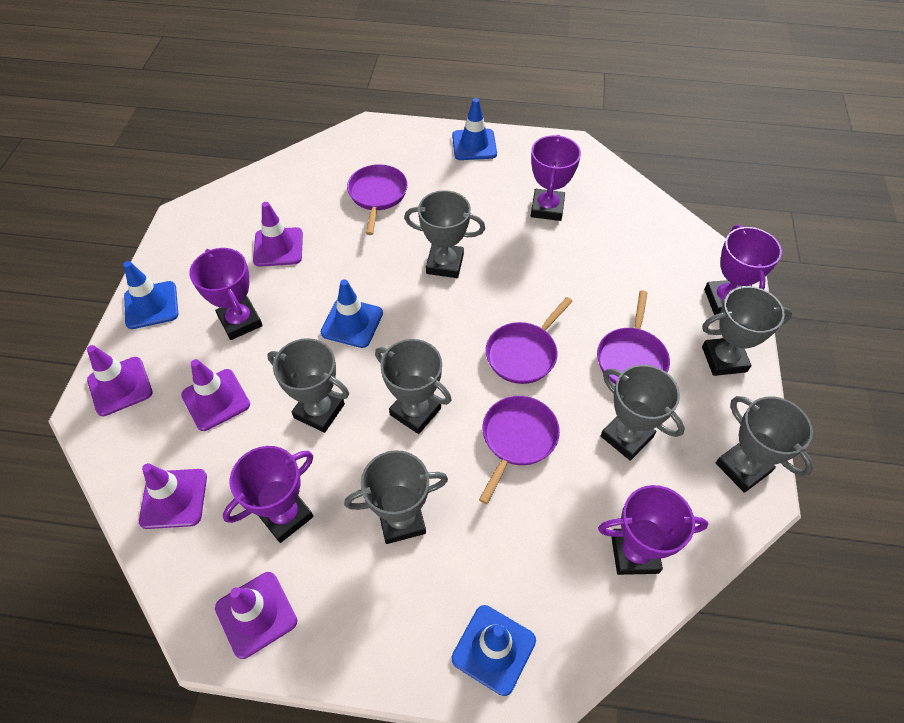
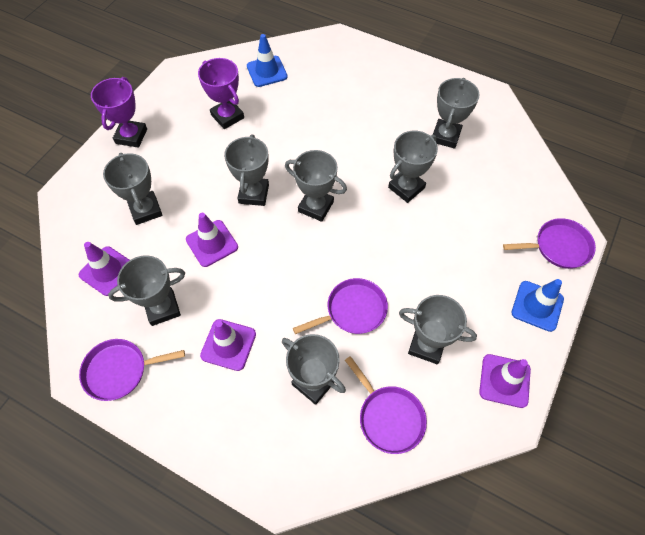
blue traffic cone: 4 -> 2
grey trophy: 7 -> 8
purple traffic cone: 5 -> 4
purple trophy: 5 -> 2

